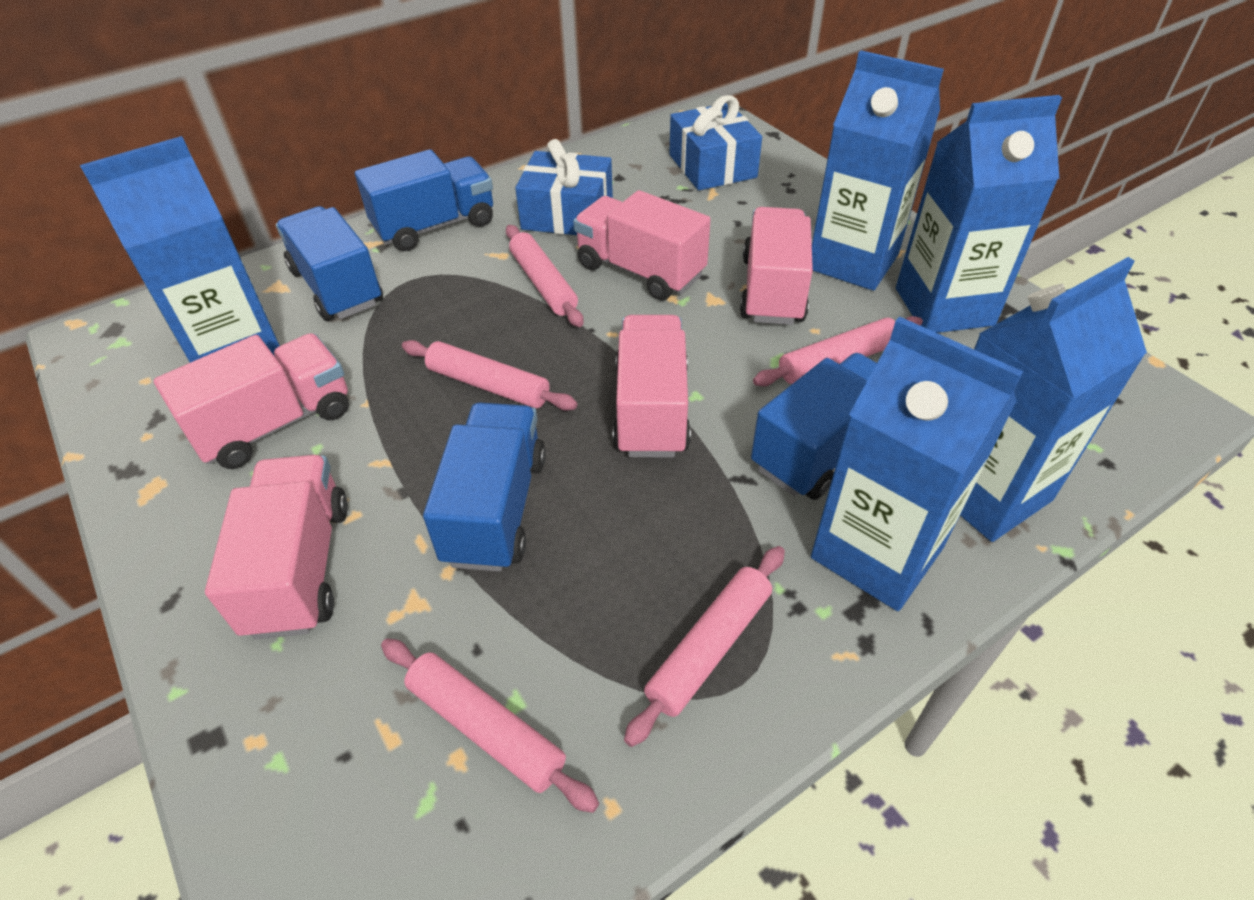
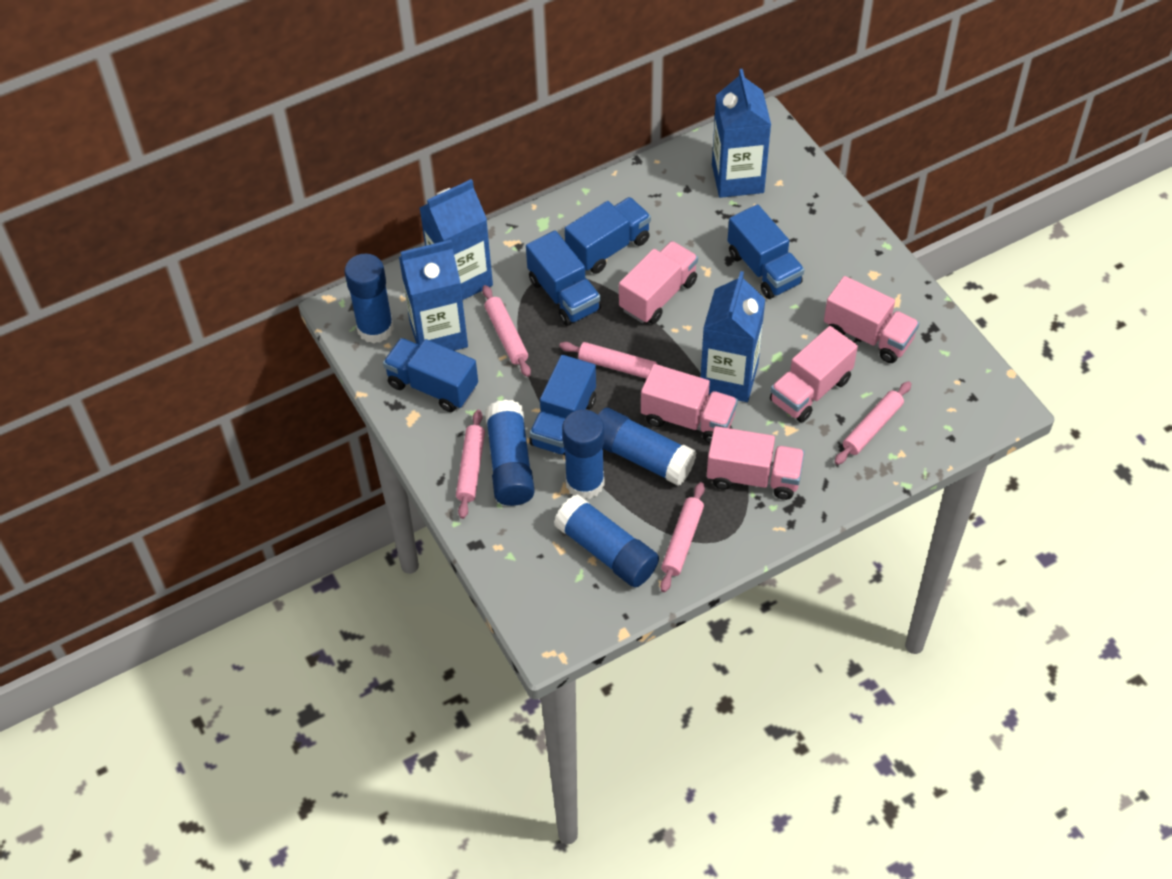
blue carton: 5 -> 4
blue gift: 2 -> 0
blue glue stick: 0 -> 5
blue truck: 4 -> 5

